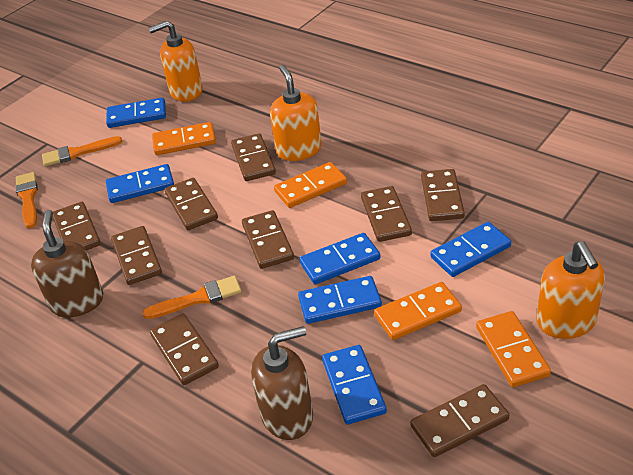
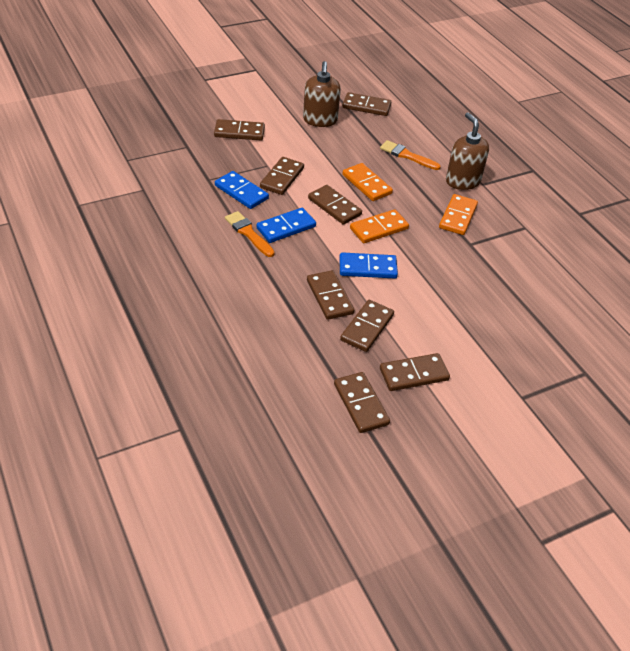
blue domino: 6 -> 3
brown domino: 9 -> 8
orange brush: 3 -> 2
orange domino: 4 -> 3
orange soap dispenser: 3 -> 0

